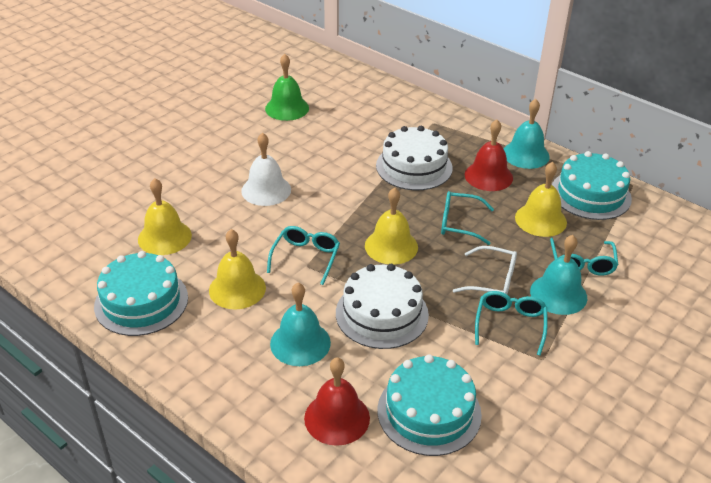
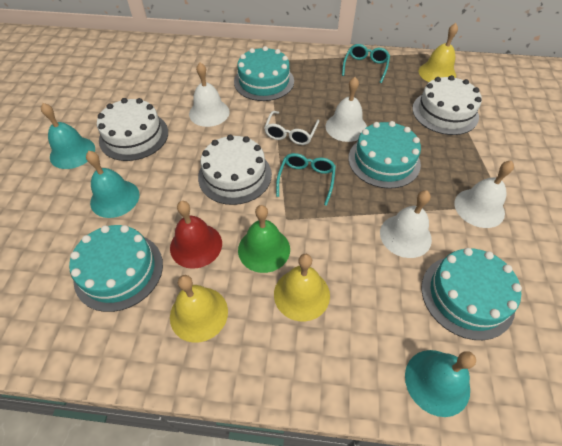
red bell: 2 -> 1
turquoise cake: 3 -> 4
turquoise glasses: 4 -> 2
white bell: 1 -> 4
white cake: 2 -> 3
yellow bell: 4 -> 3

